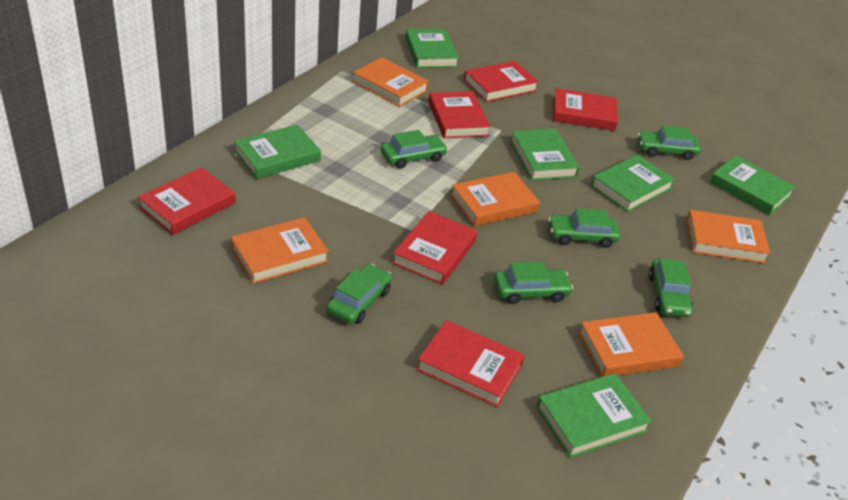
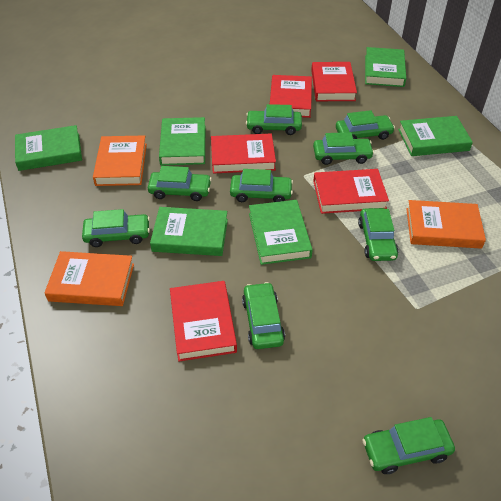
green car: 6 -> 9
orange book: 5 -> 3
red book: 6 -> 5

